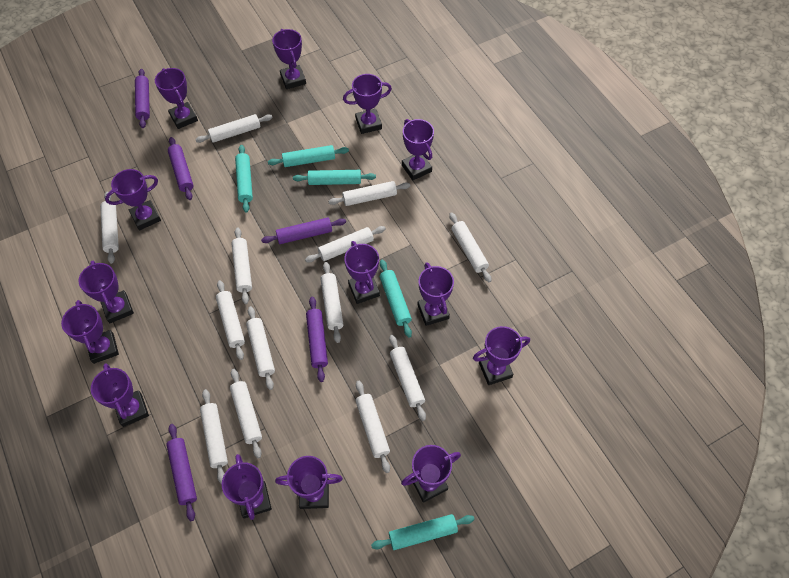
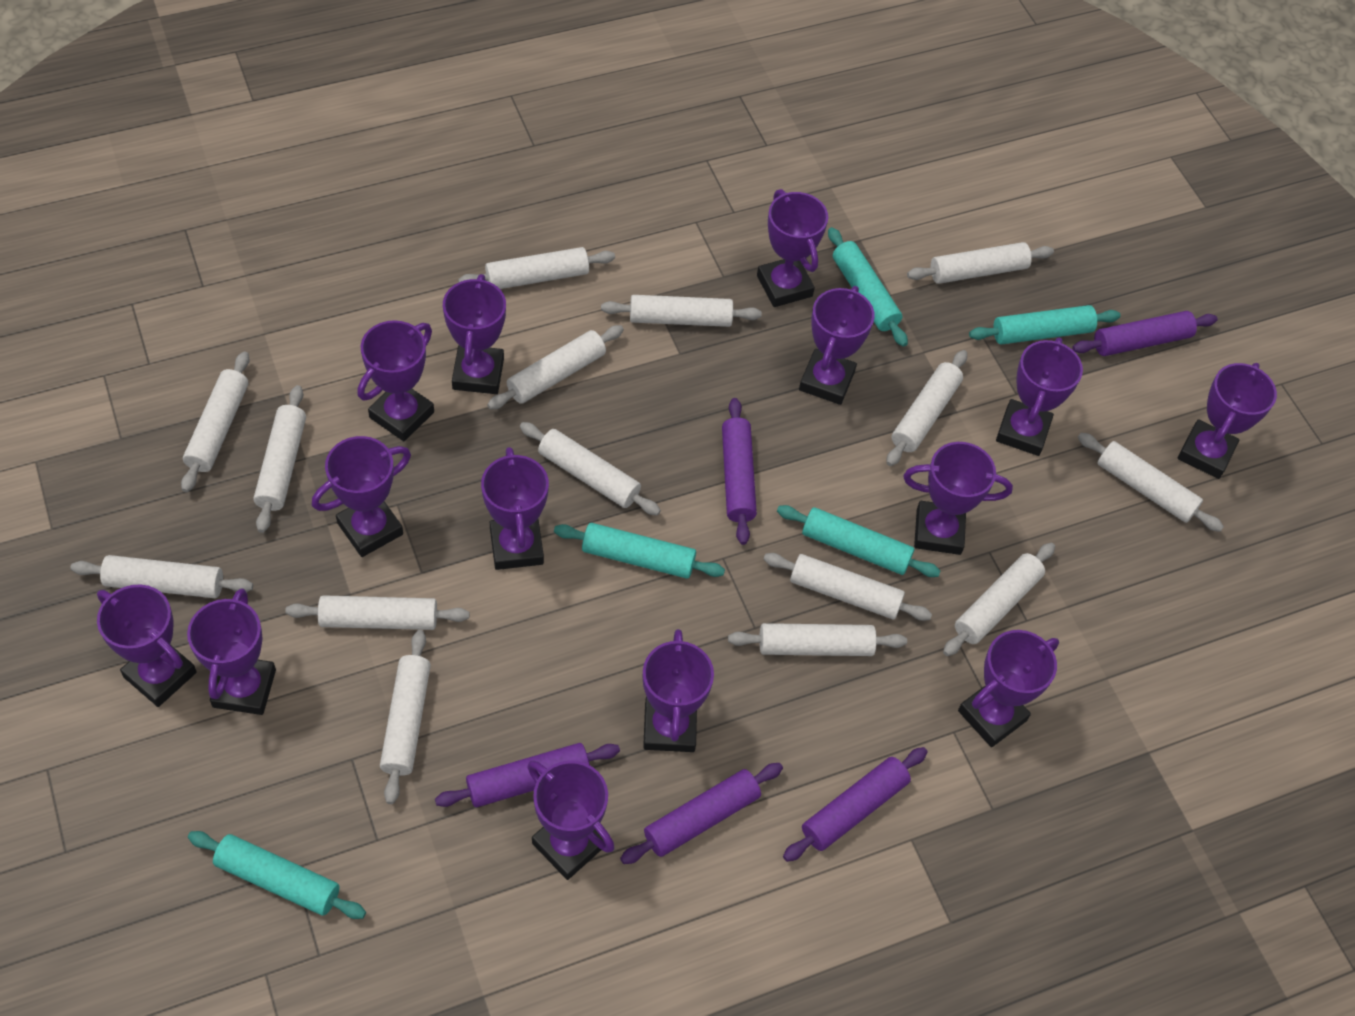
white rolling pin: 13 -> 15

